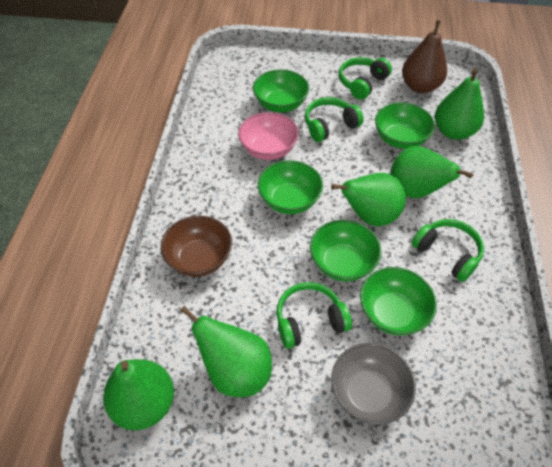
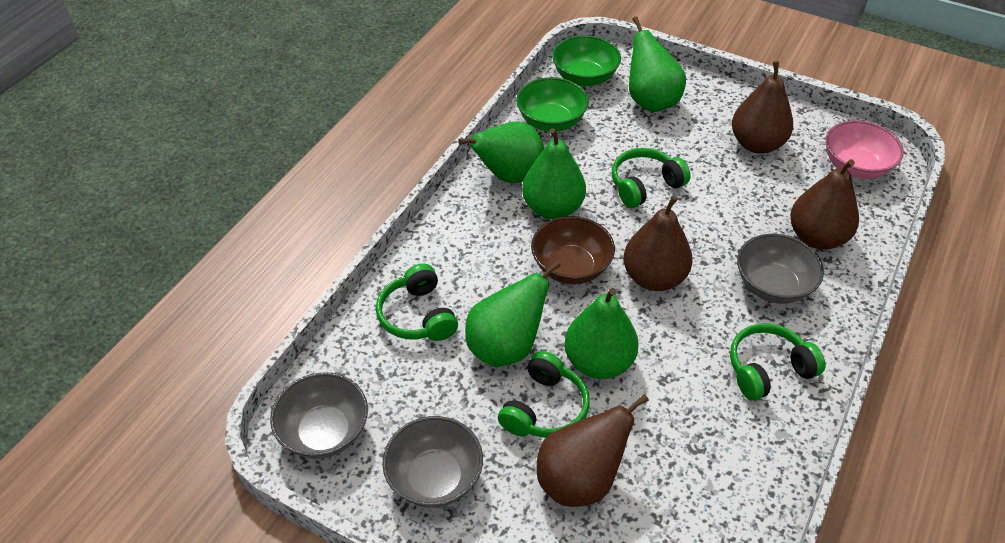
brown pear: 1 -> 4
green bowl: 5 -> 2
grey bowl: 1 -> 3

